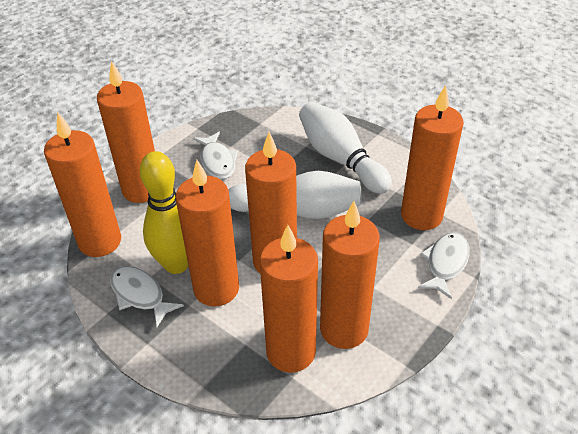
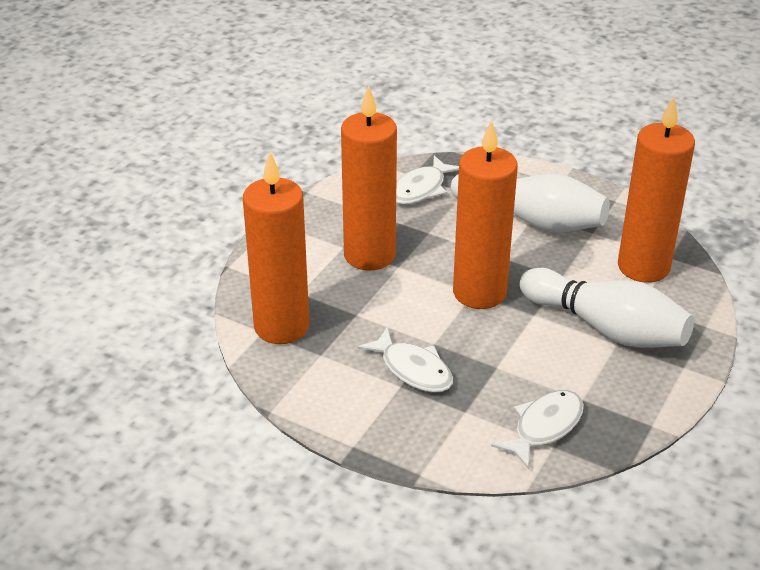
orange candle: 7 -> 4
yellow bowling pin: 1 -> 0

